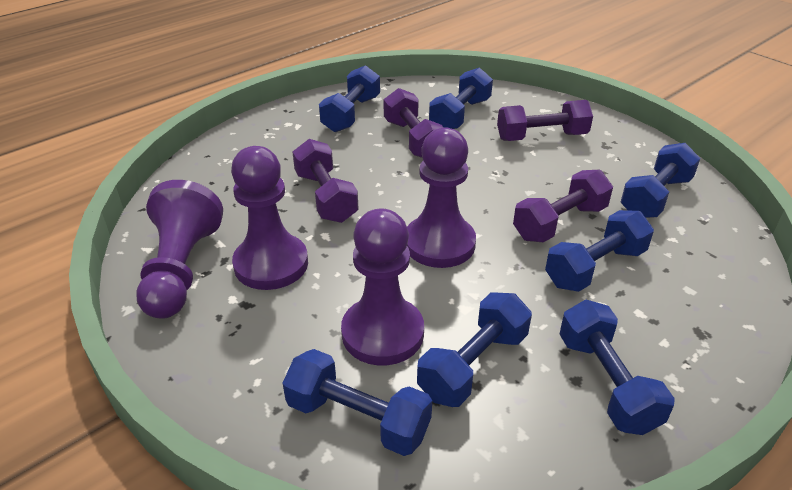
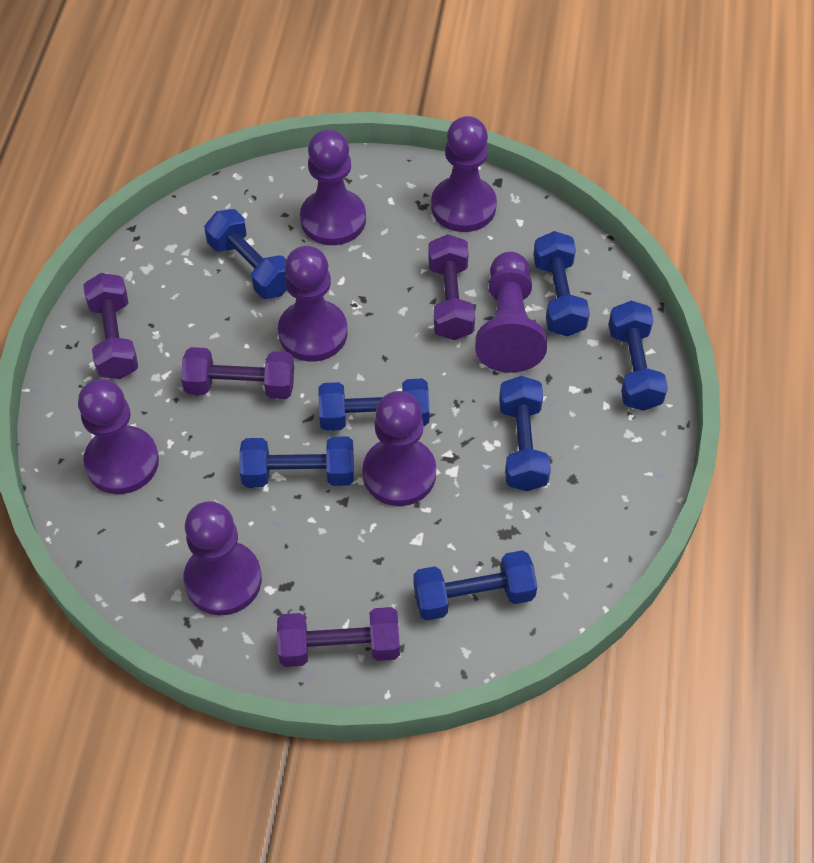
purple pawn: 4 -> 7

